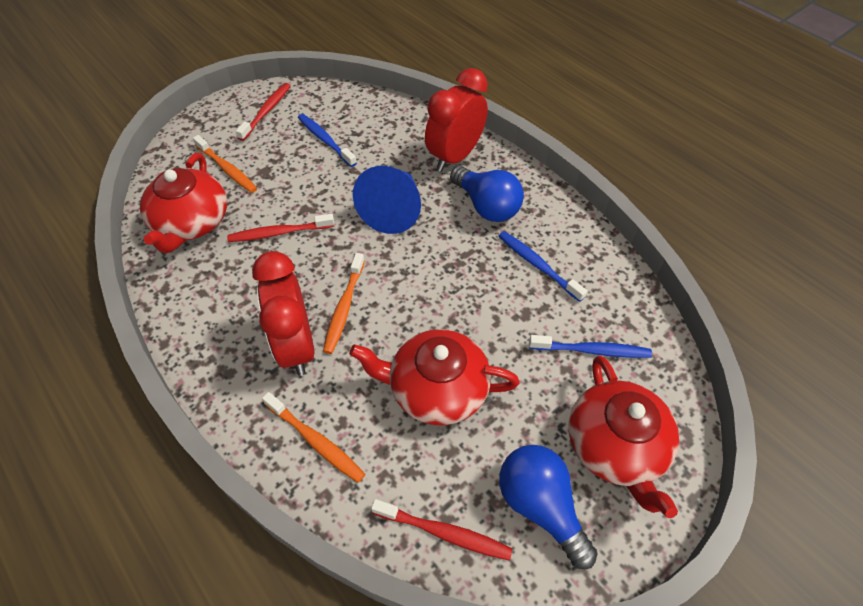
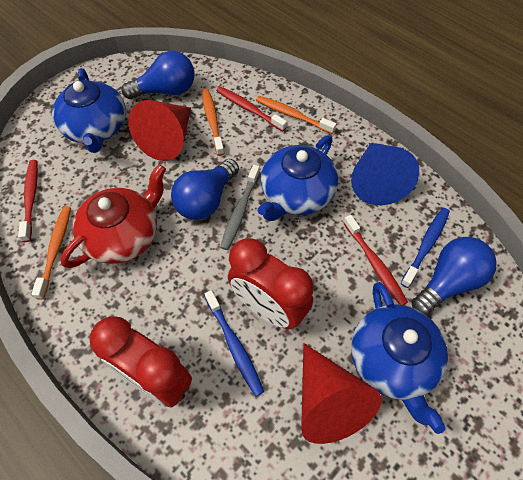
blue light bulb: 2 -> 3
blue teapot: 0 -> 3
blue toothbrush: 3 -> 2
grey toothbrush: 0 -> 1
red cone: 0 -> 2
red teapot: 3 -> 1

